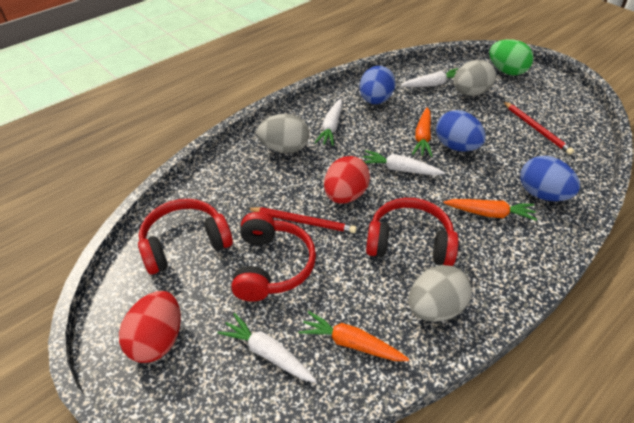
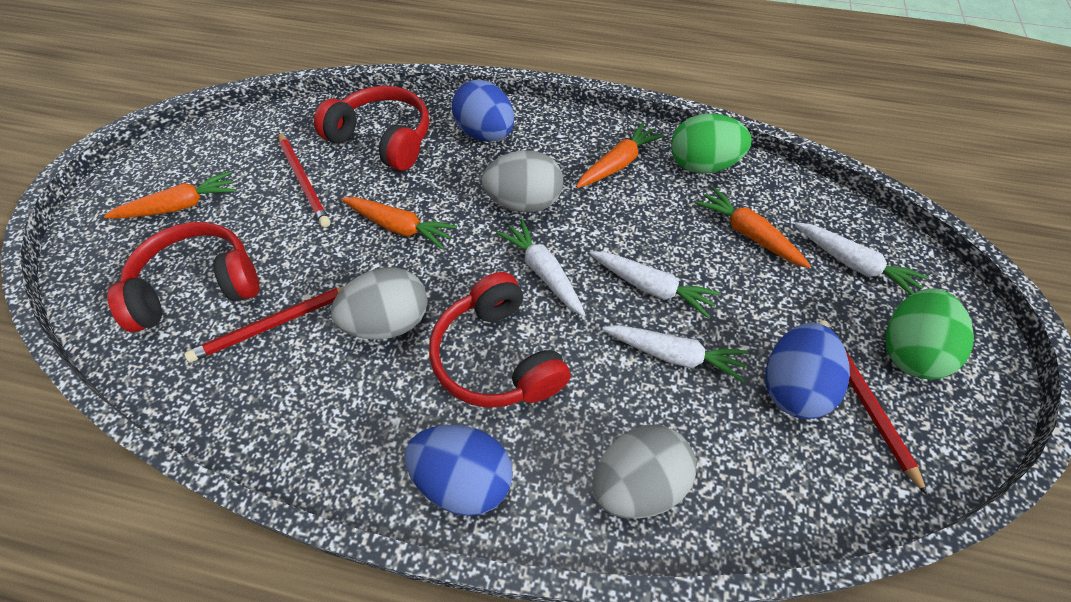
green egg: 1 -> 2
orange carrot: 3 -> 4
red egg: 2 -> 0
red pencil: 2 -> 3

